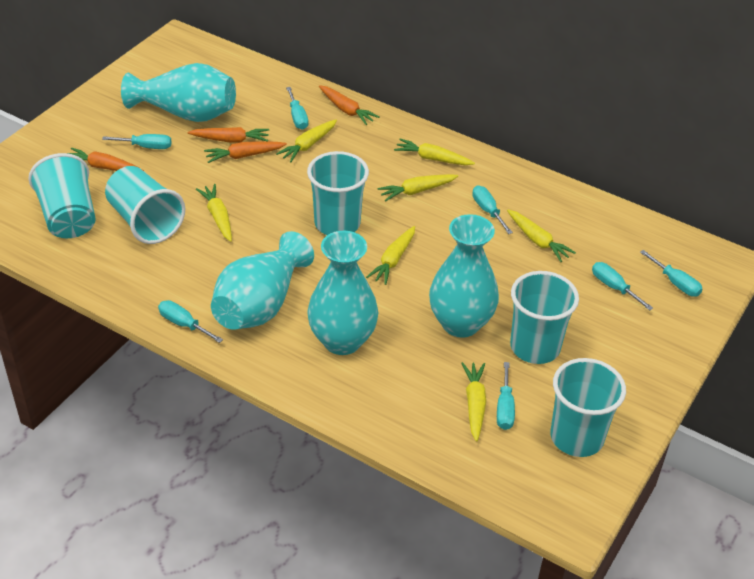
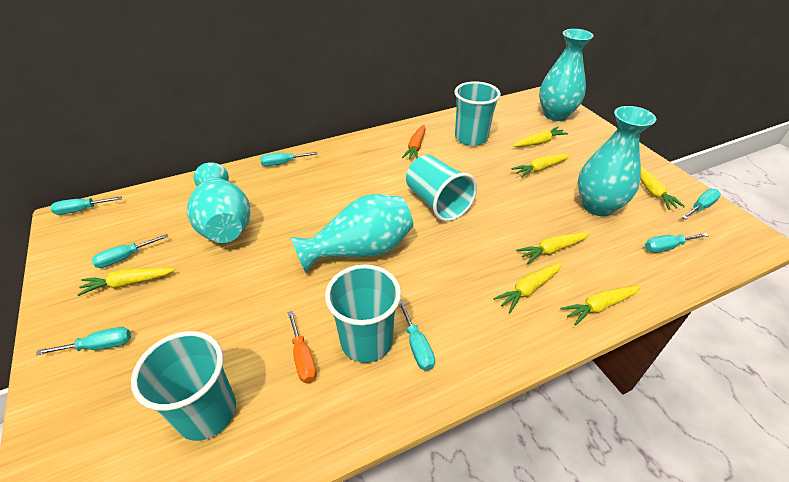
orange carrot: 4 -> 1
orange screwdriver: 0 -> 1
turquoise cup: 5 -> 4

